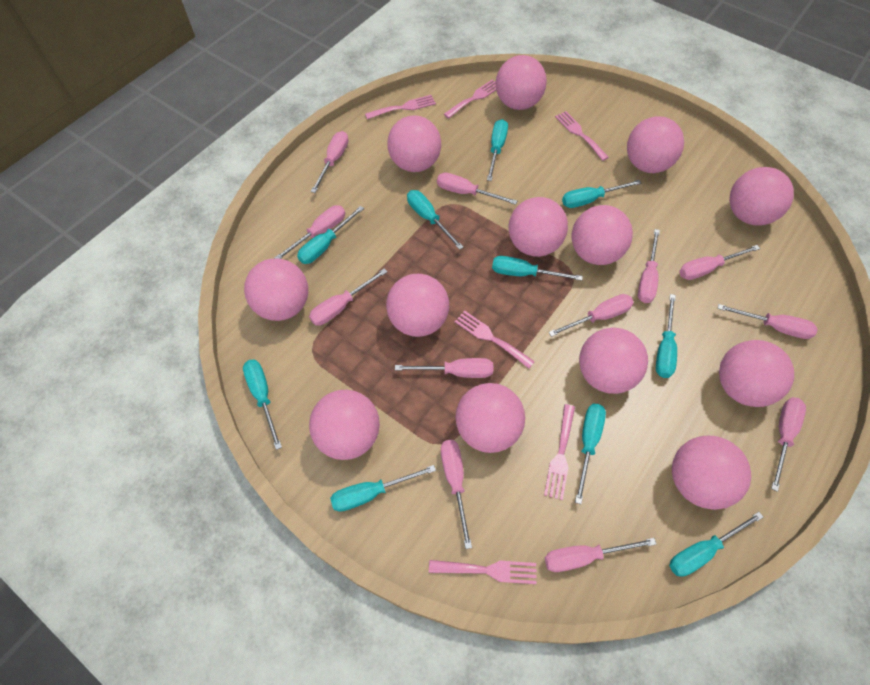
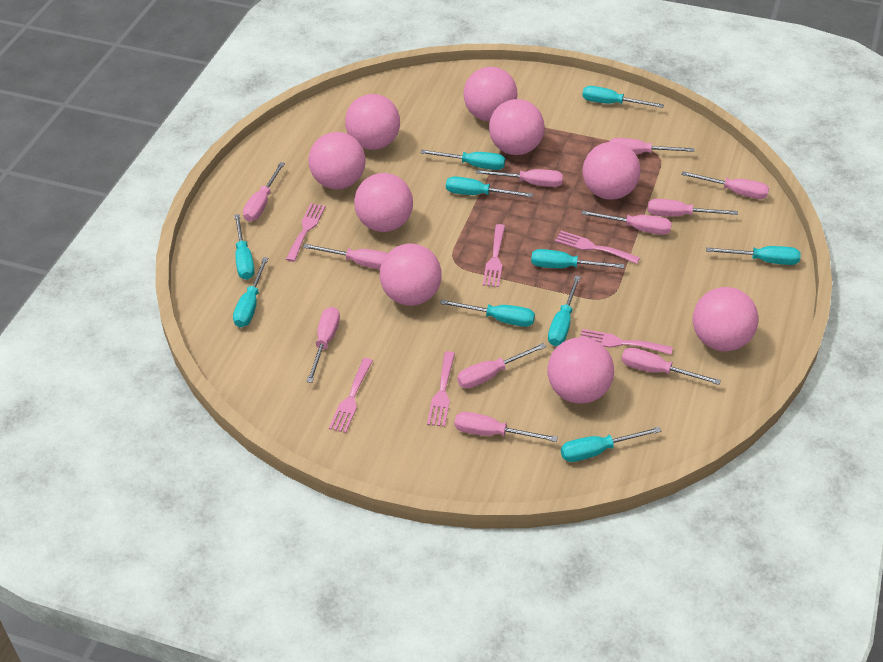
pink ball: 13 -> 9
pink screwdriver: 12 -> 11

